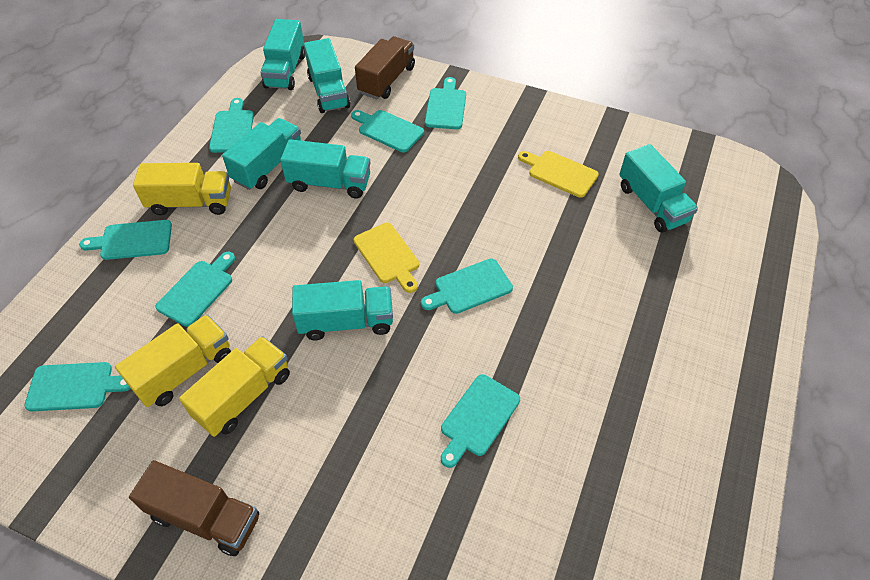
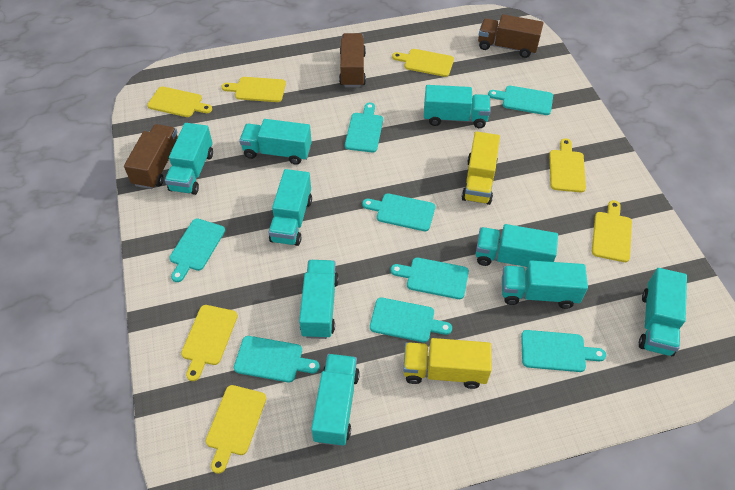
brown truck: 2 -> 3
turquoise truck: 6 -> 9
yellow cutting board: 2 -> 7
yellow truck: 3 -> 2

